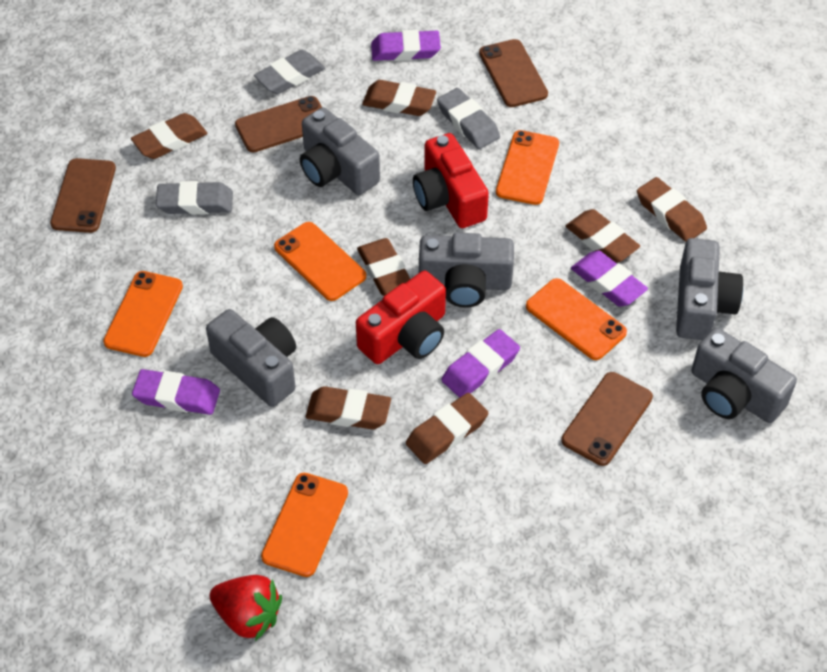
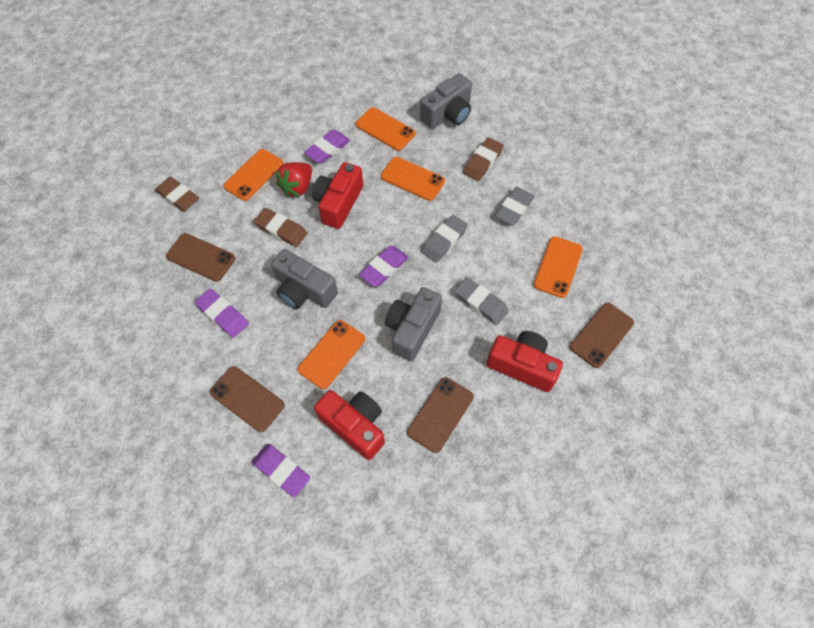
brown eraser: 7 -> 3
grey camera: 5 -> 3
red camera: 2 -> 3

